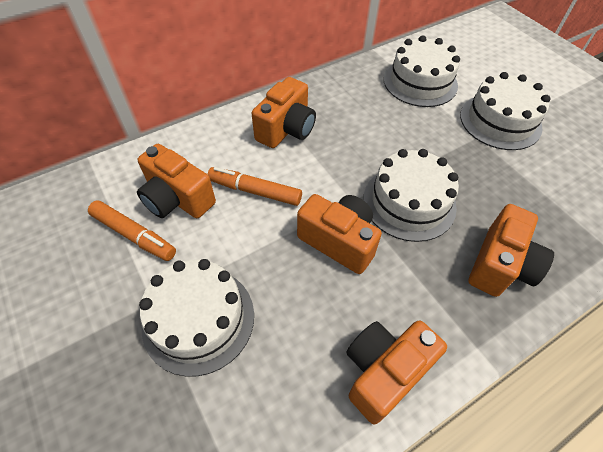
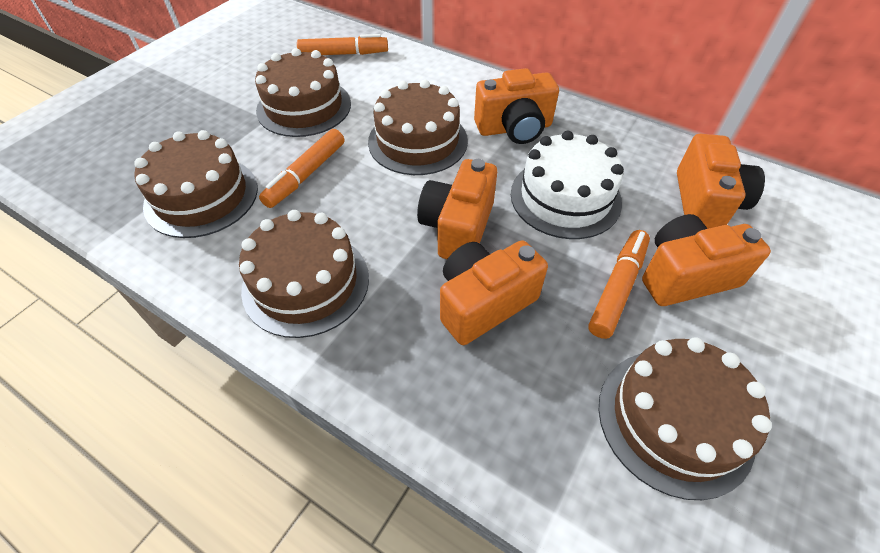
brown cake: 0 -> 5
orange marker: 2 -> 3
white cake: 4 -> 1

